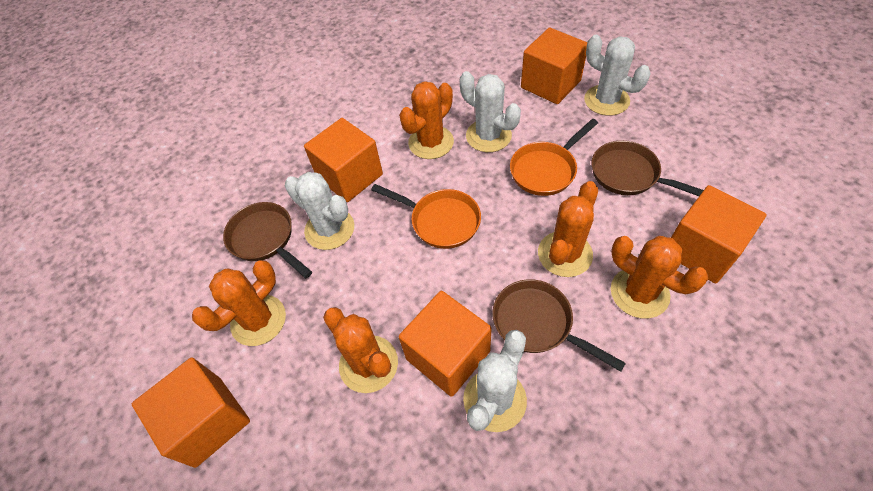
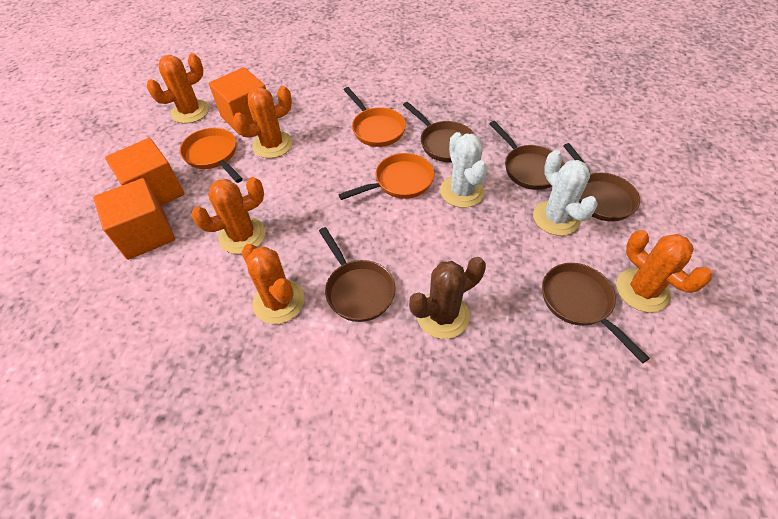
brown cactus: 0 -> 1
brown pan: 3 -> 5
orange cube: 5 -> 3
orange pan: 2 -> 3
white cactus: 4 -> 2

